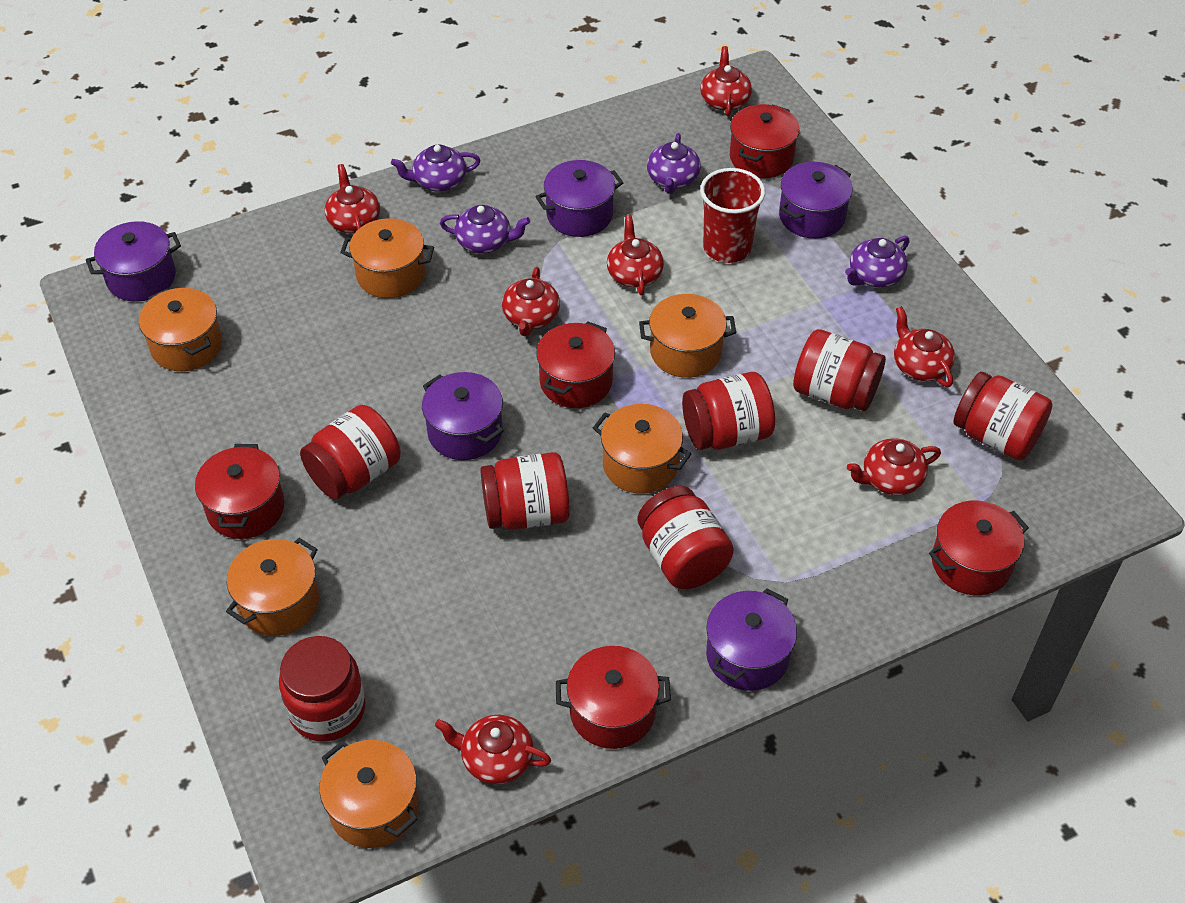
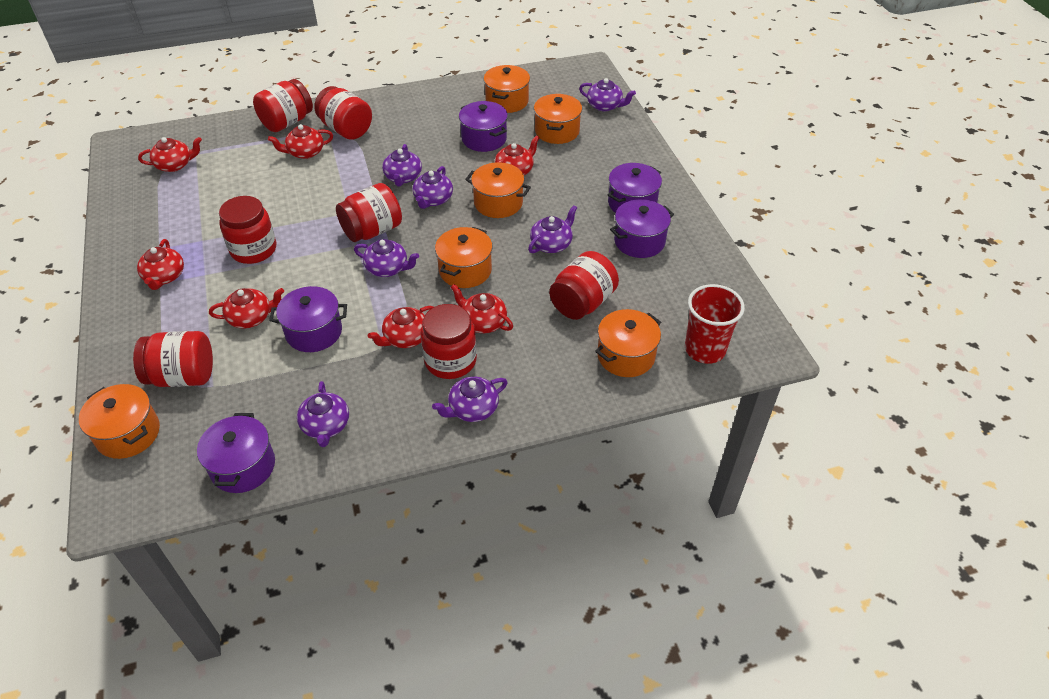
purple teapot: 4 -> 7
red pot: 5 -> 0

